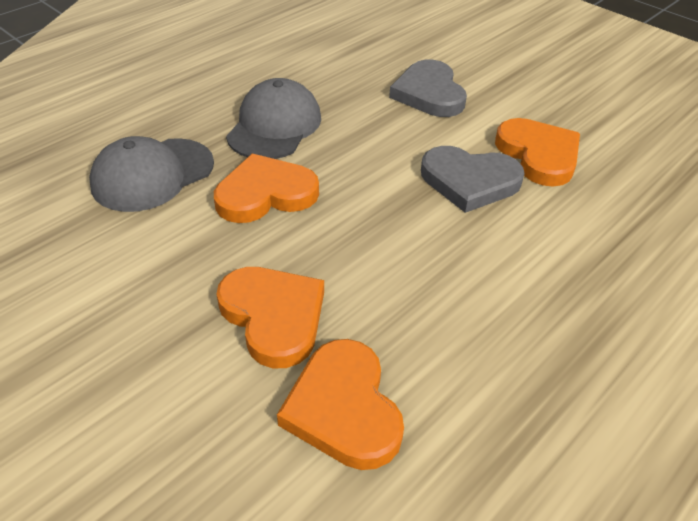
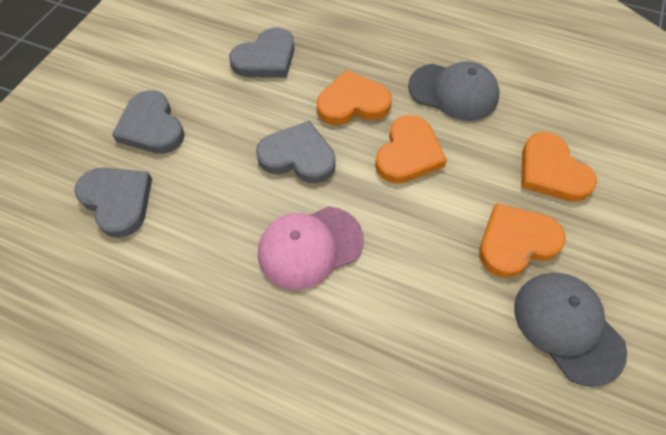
grey heart: 2 -> 4
pink cap: 0 -> 1

